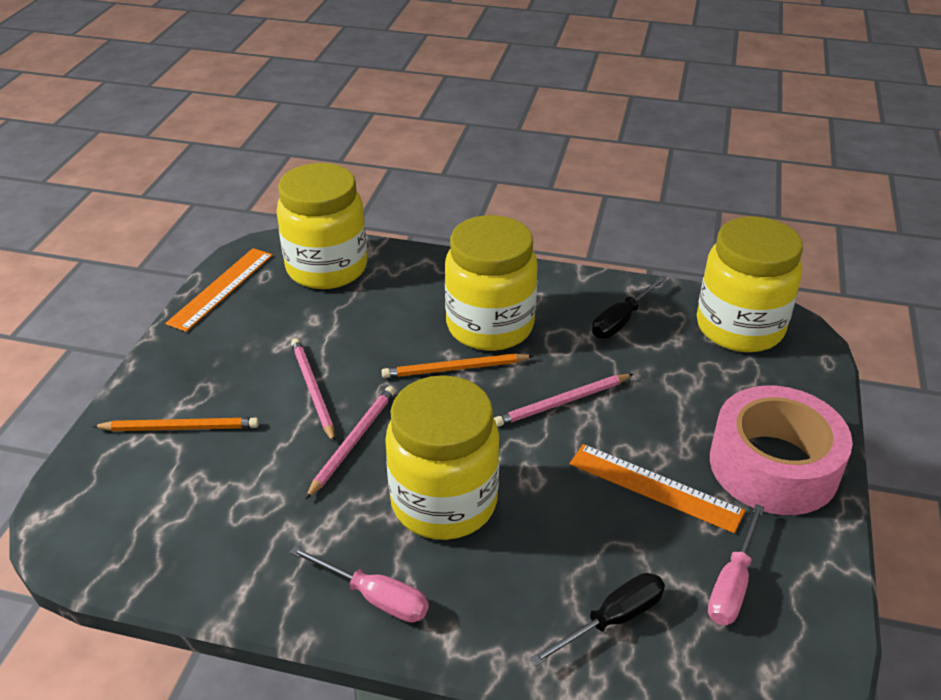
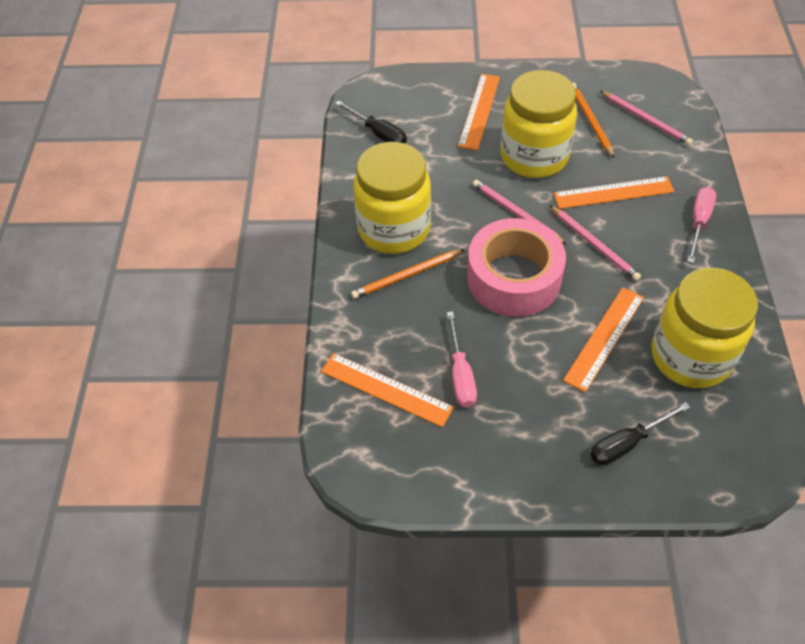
orange ruler: 2 -> 4
yellow jar: 4 -> 3

